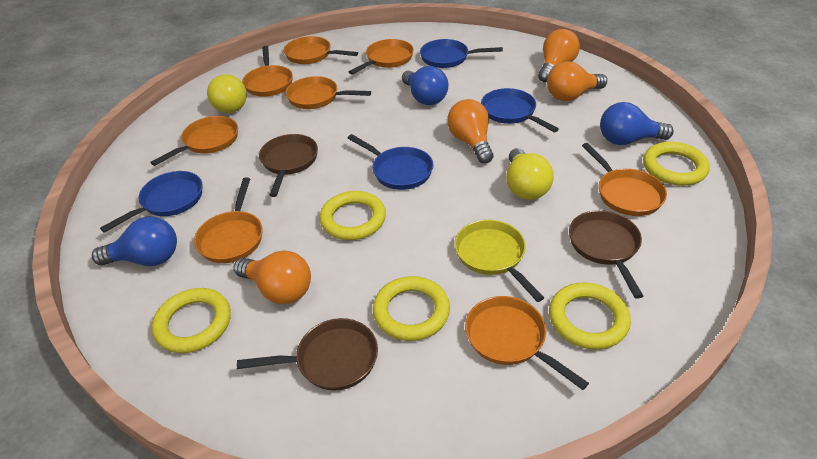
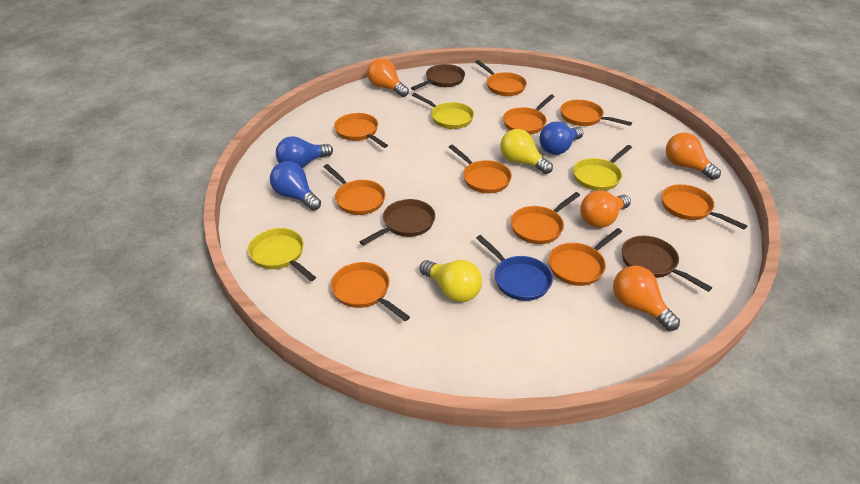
blue pan: 4 -> 1
orange pan: 8 -> 10
yellow pan: 1 -> 3
yellow ring: 5 -> 0

